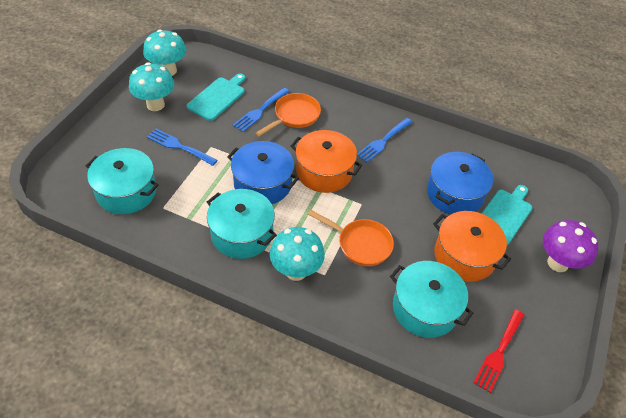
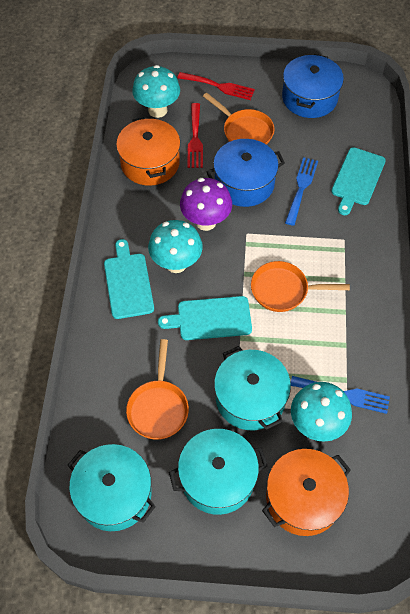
blue fork: 3 -> 2
orange pan: 2 -> 3
red fork: 1 -> 2
turquoise cutting board: 2 -> 3

